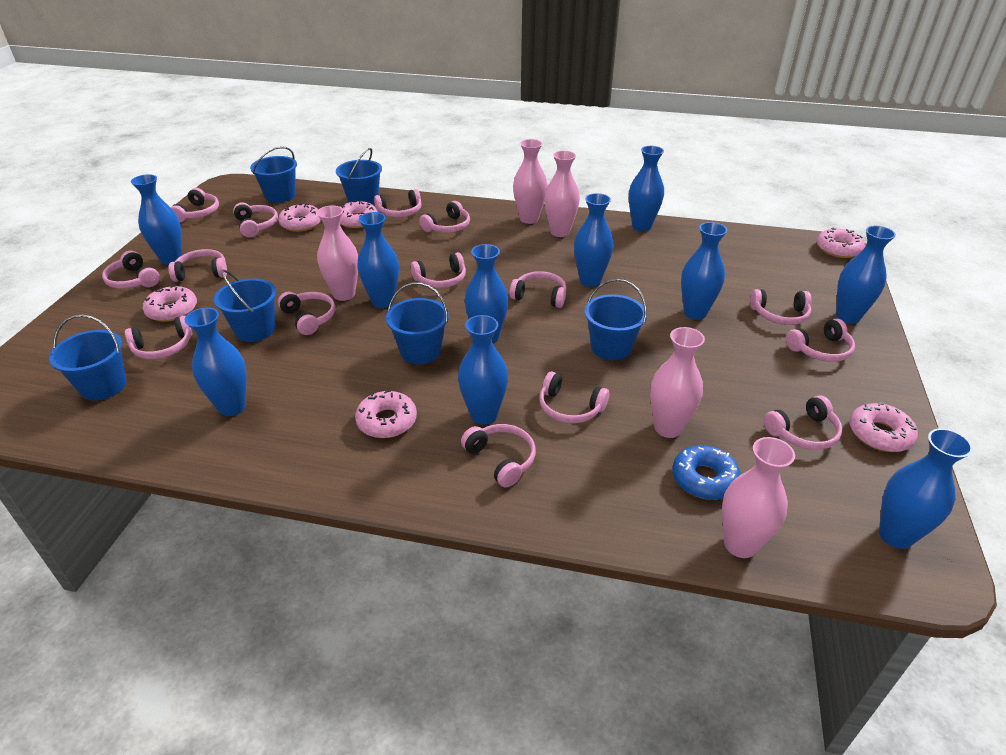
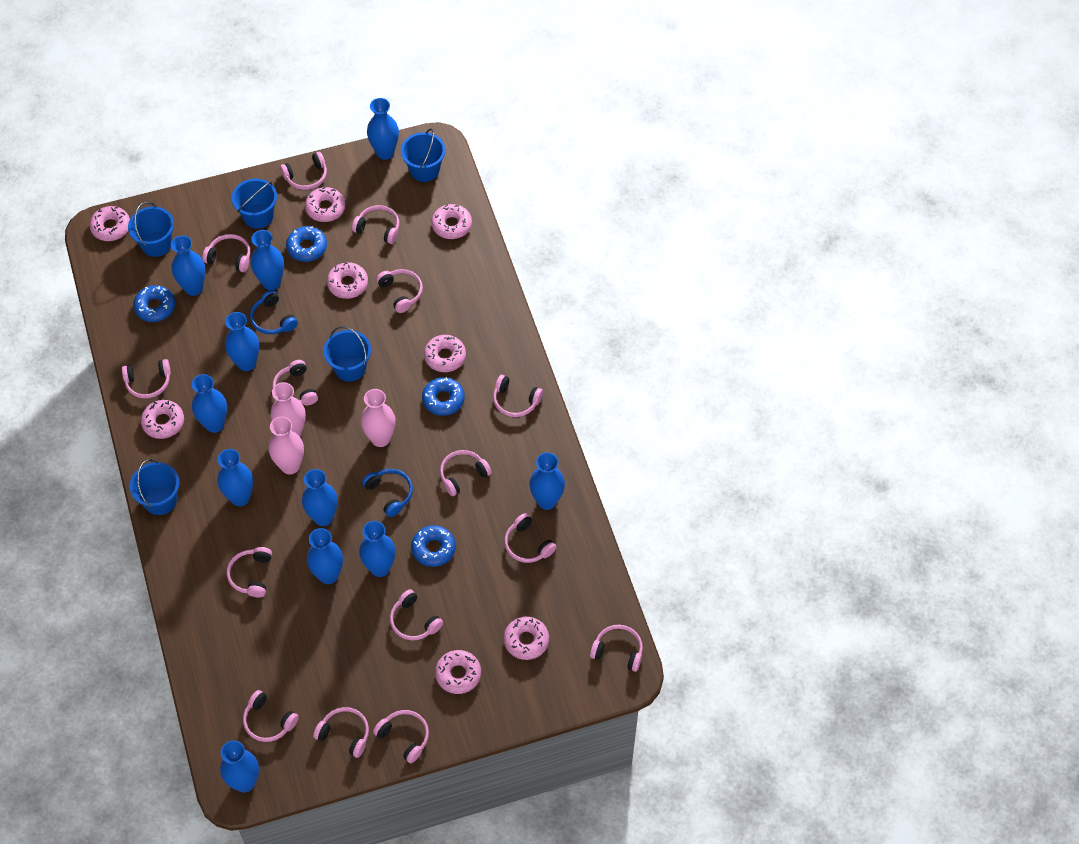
blue bucket: 6 -> 5
blue donut: 1 -> 4
blue headphones: 0 -> 2
blue vase: 10 -> 11
pink donut: 6 -> 8
pink vase: 5 -> 3

